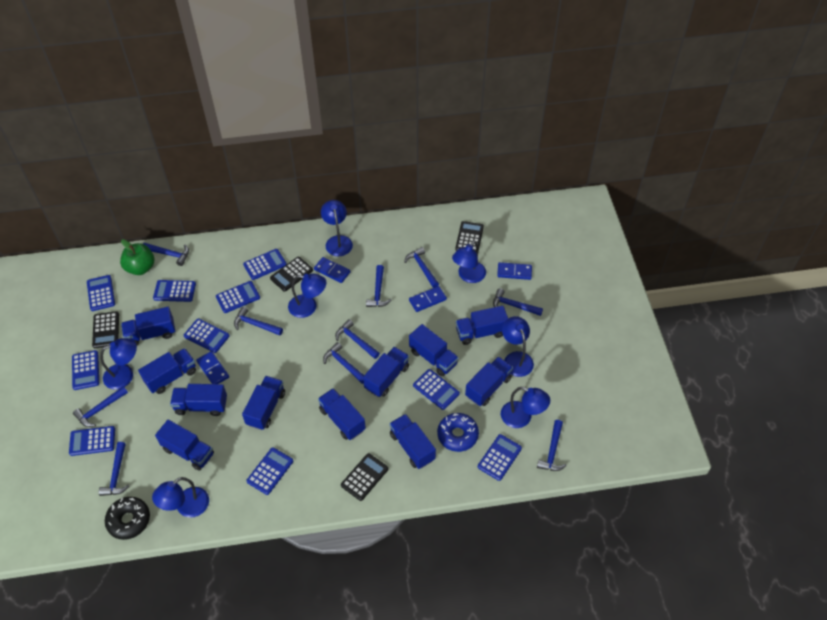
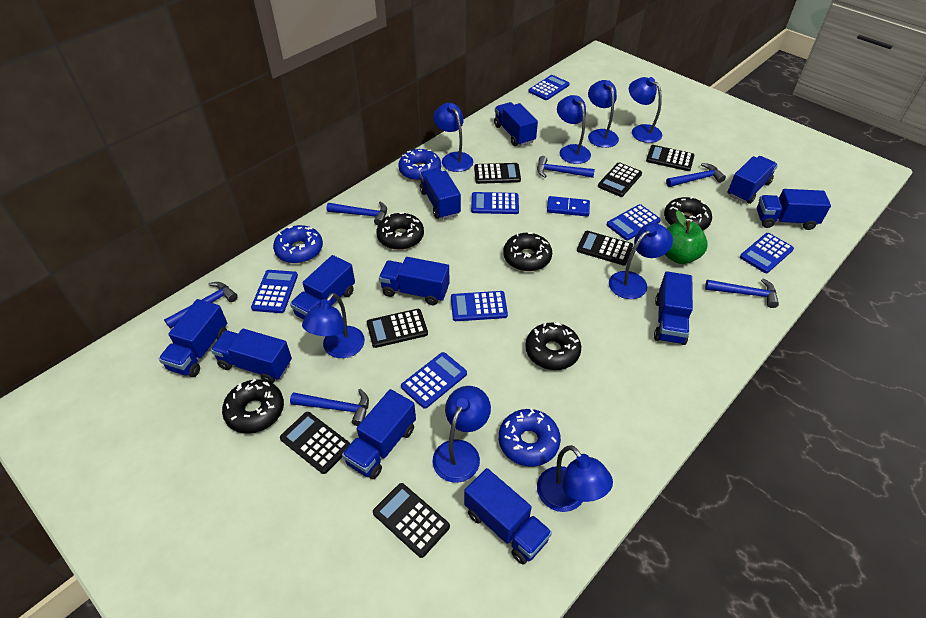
black calculator: 4 -> 7
black donut: 1 -> 5
blue calculator: 10 -> 7
blue domino: 4 -> 1
blue donut: 1 -> 3
blue hammer: 10 -> 6
blue lamp: 7 -> 8

